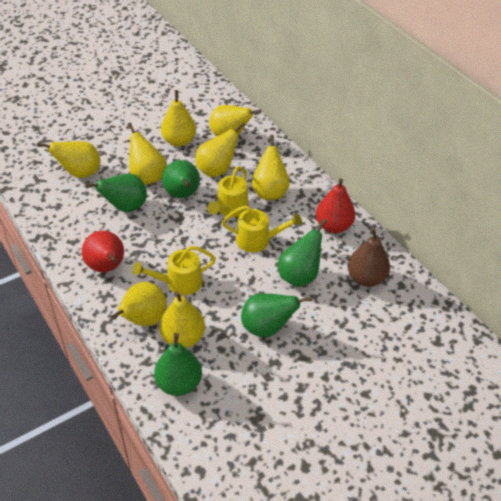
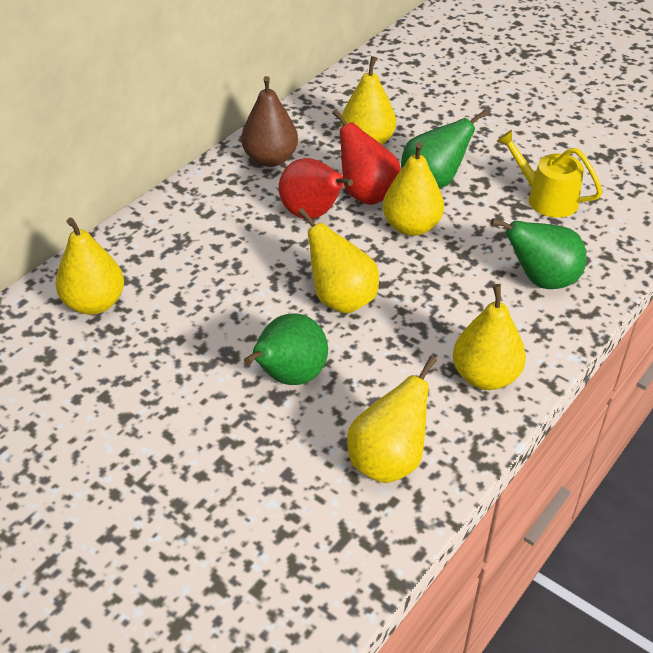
green pear: 5 -> 3
yellow pear: 8 -> 6
yellow watering can: 3 -> 1

